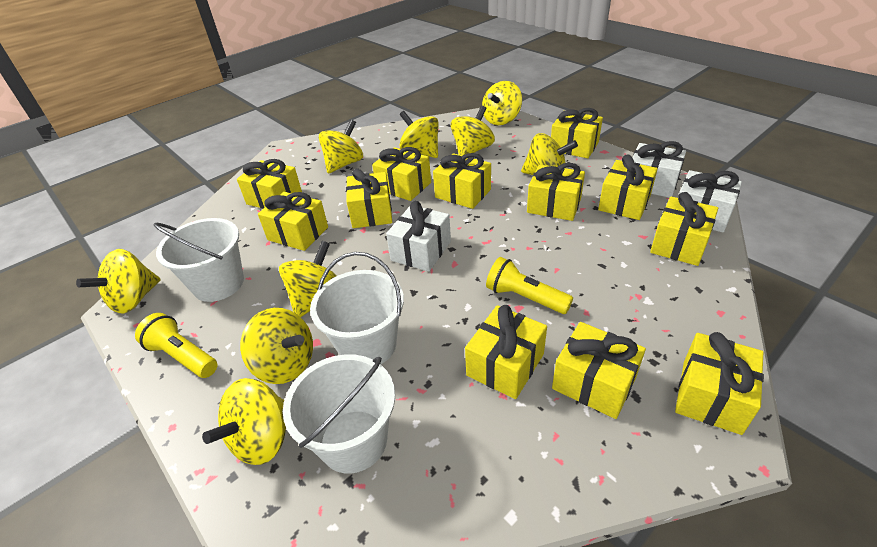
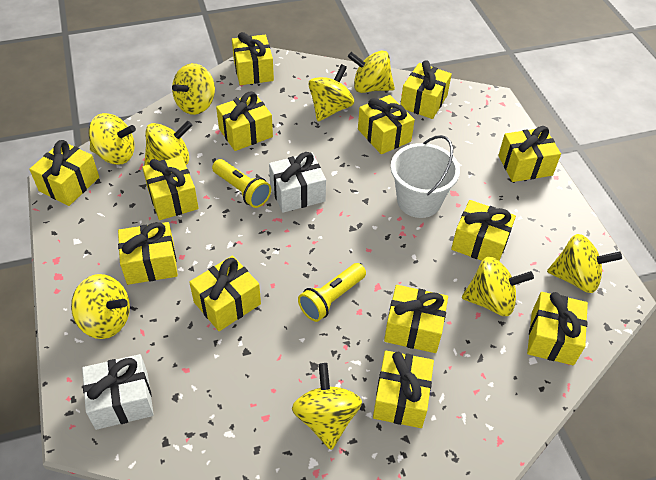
white bucket: 3 -> 1
white gift: 3 -> 2
yellow gift: 12 -> 13

